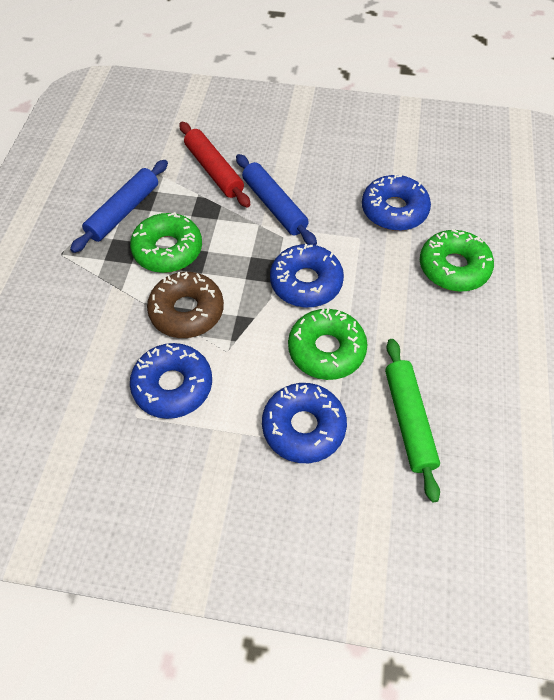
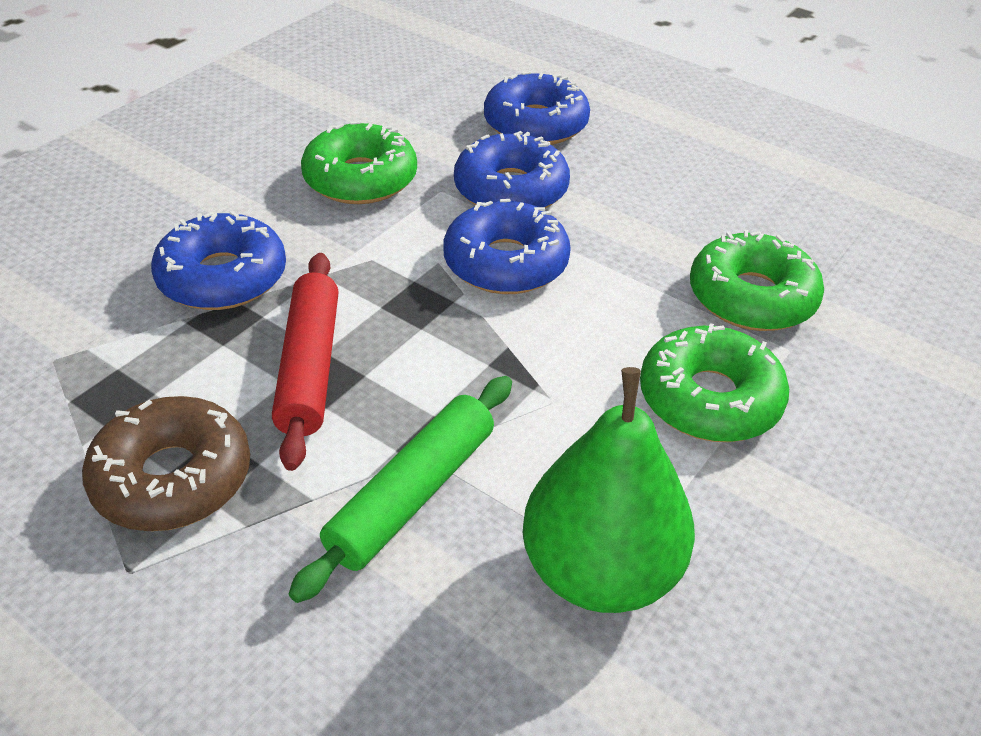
blue rolling pin: 2 -> 0
green pear: 0 -> 1

